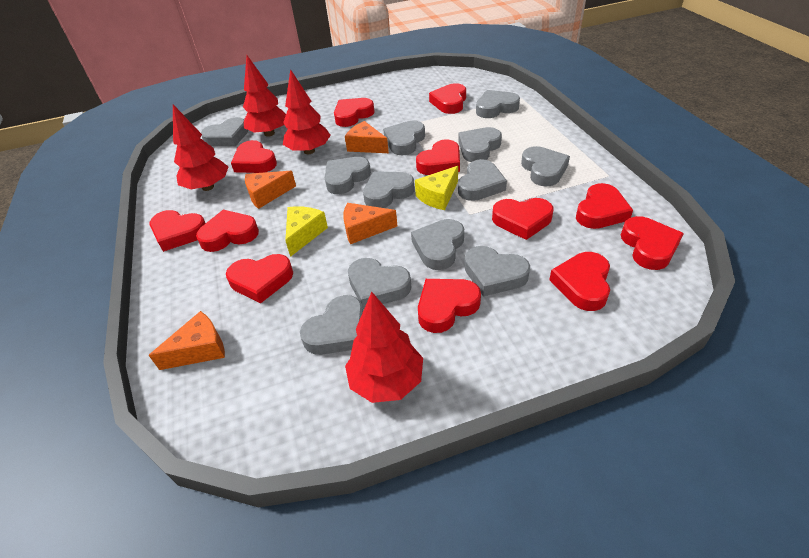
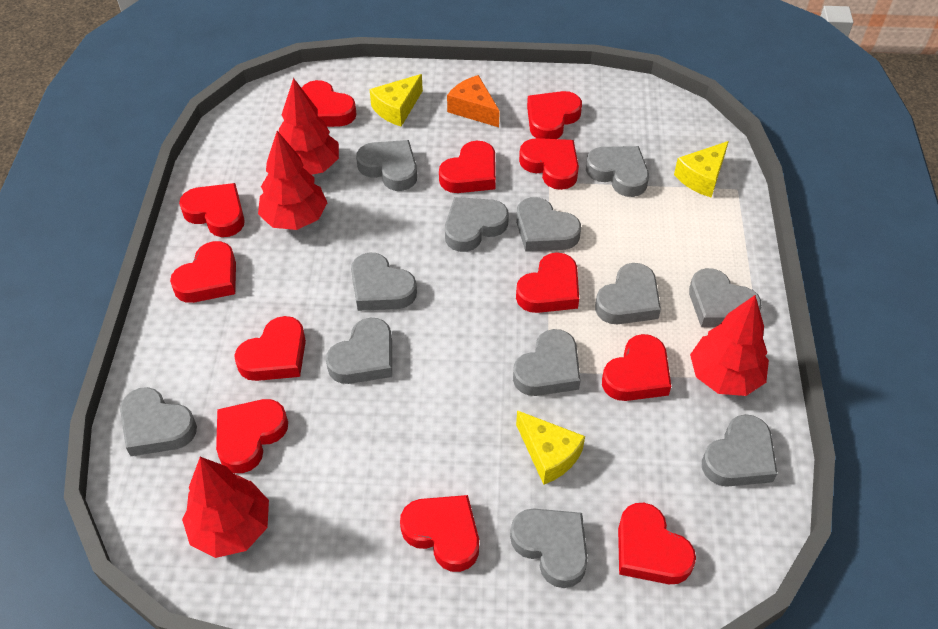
orange cheese: 4 -> 1
yellow cheese: 2 -> 3

